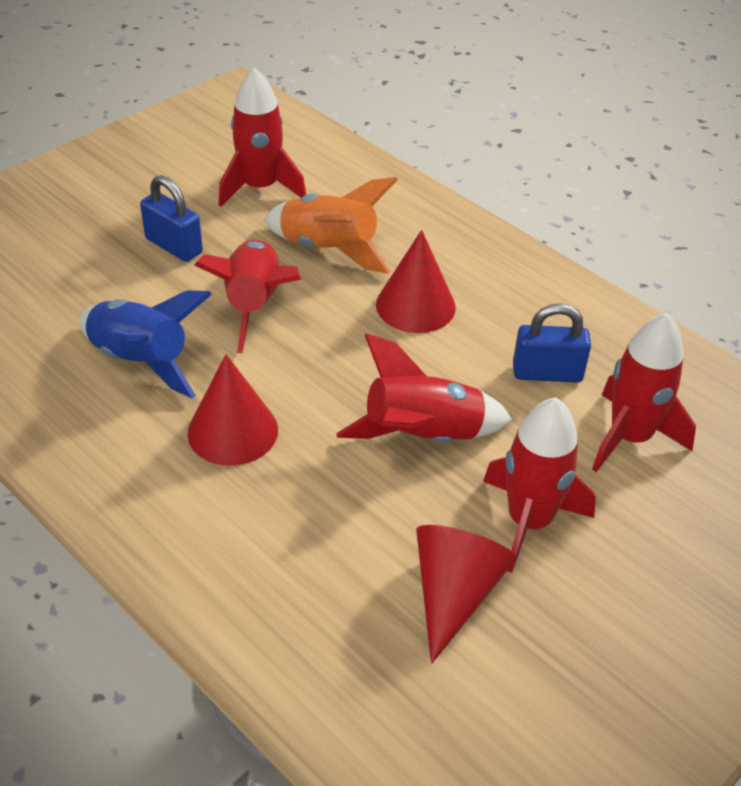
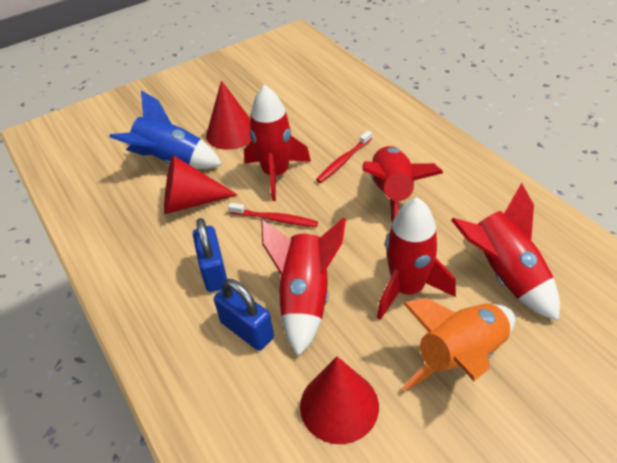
red toothbrush: 0 -> 2

